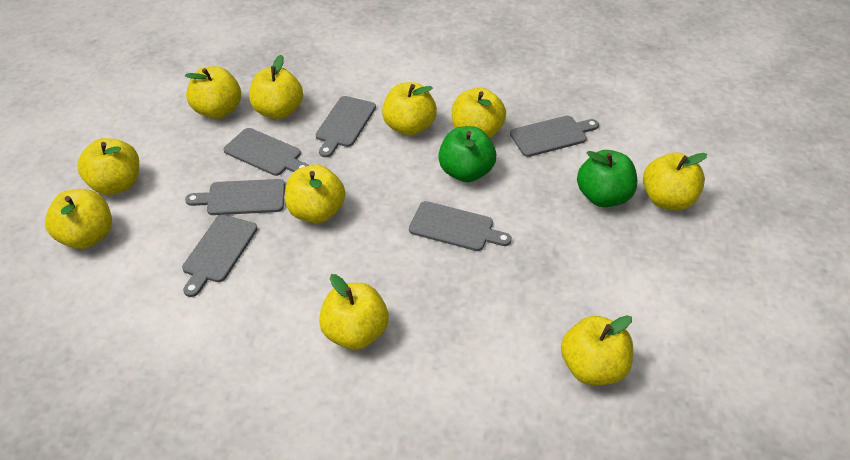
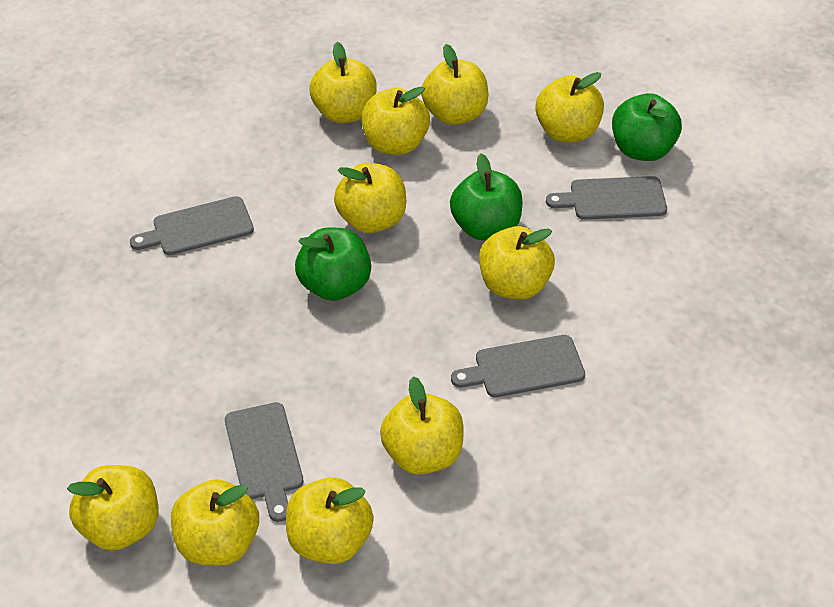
green apple: 2 -> 3
grey cutting board: 6 -> 4

